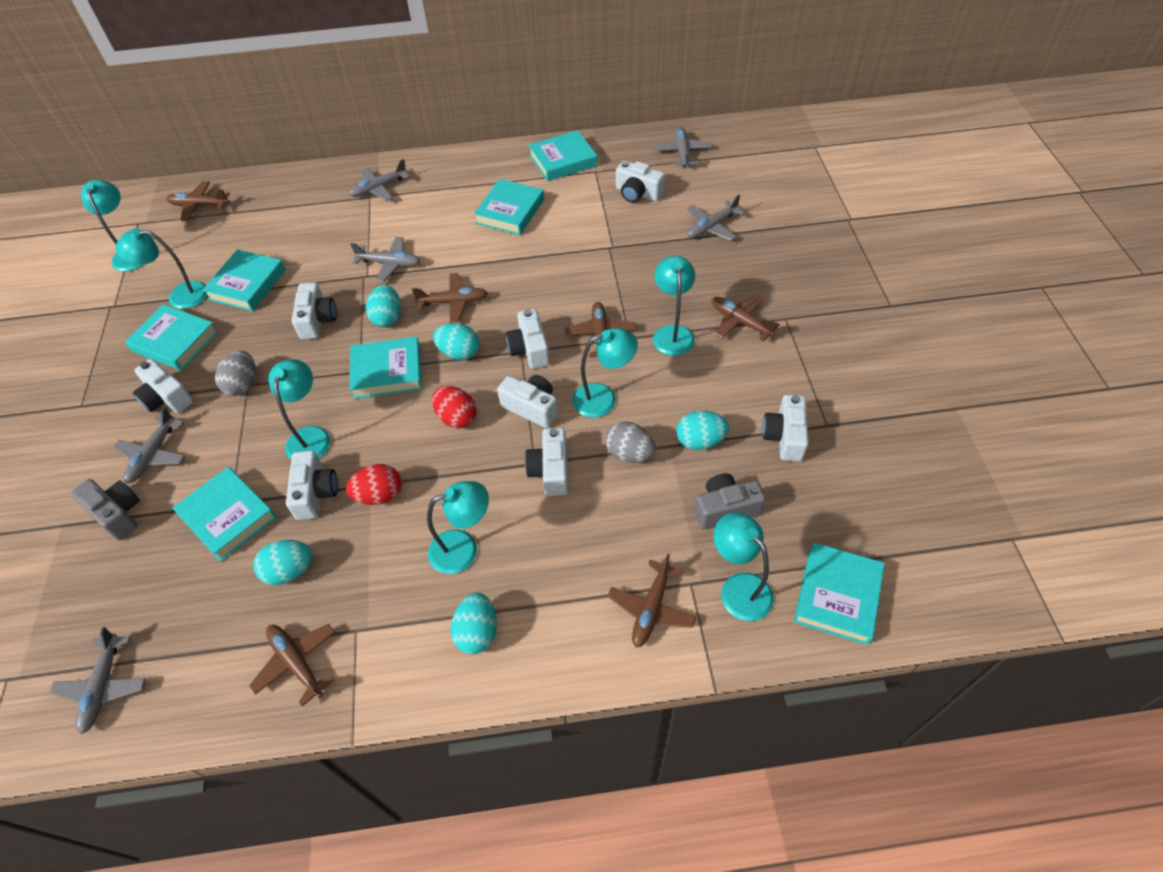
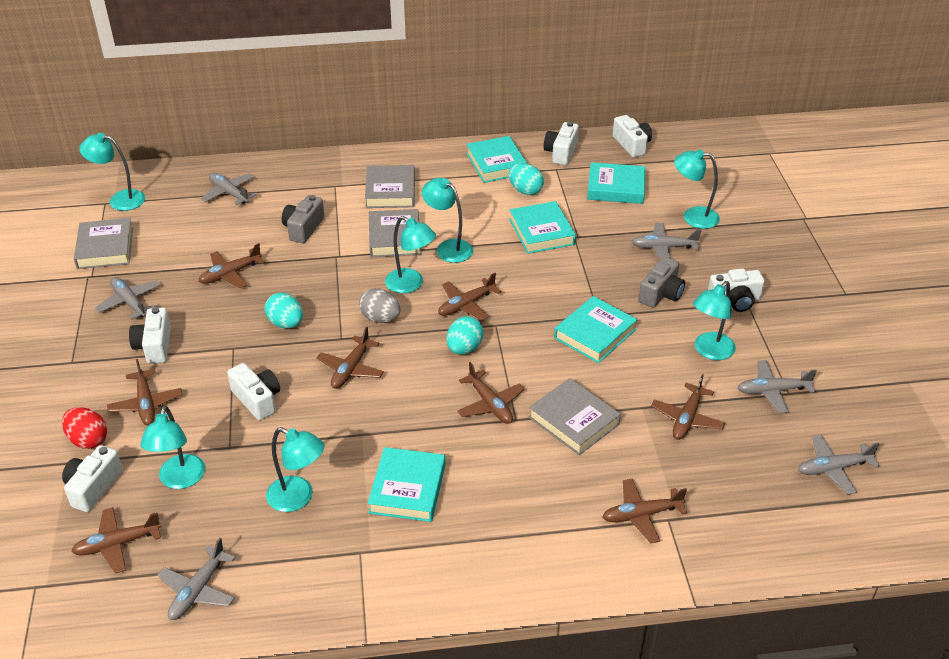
brown plane: 6 -> 8
grey book: 0 -> 4
grey egg: 2 -> 1
red egg: 2 -> 1
turquoise book: 7 -> 5
turquoise egg: 5 -> 3
white camera: 8 -> 6

